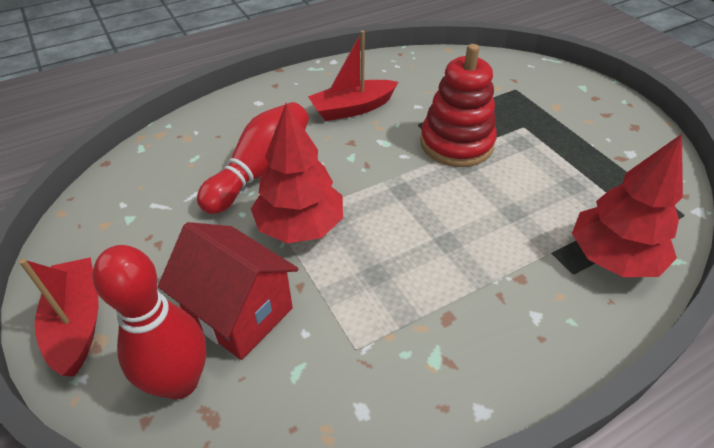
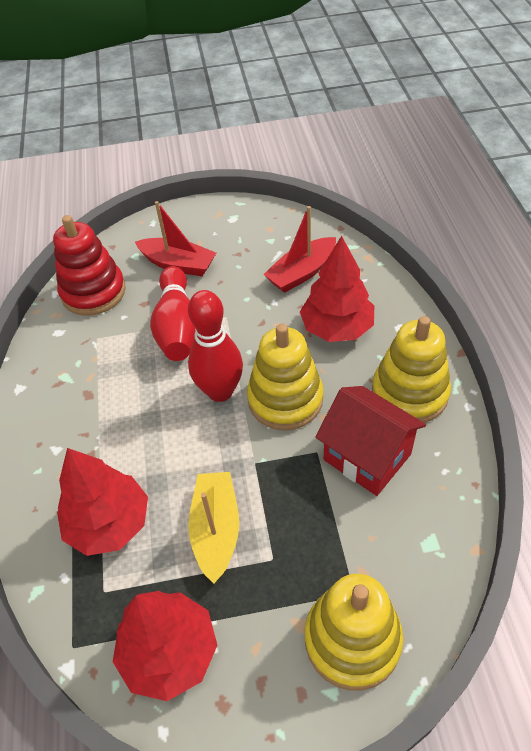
red tree: 2 -> 3
yellow boat: 0 -> 1
yellow stacking toy: 0 -> 3

